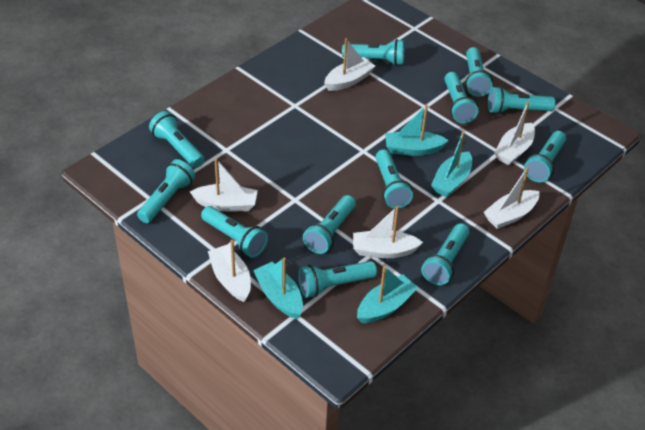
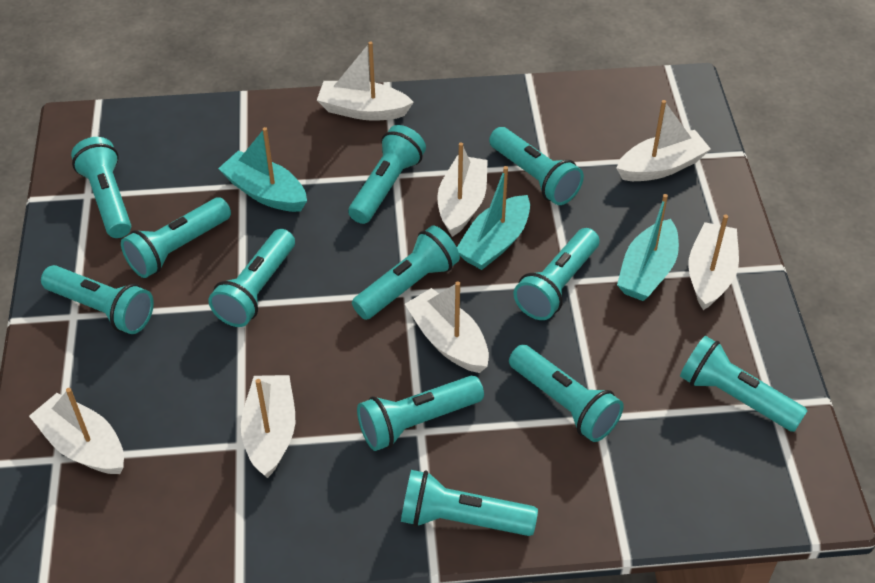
turquoise boat: 4 -> 3
white boat: 6 -> 7

